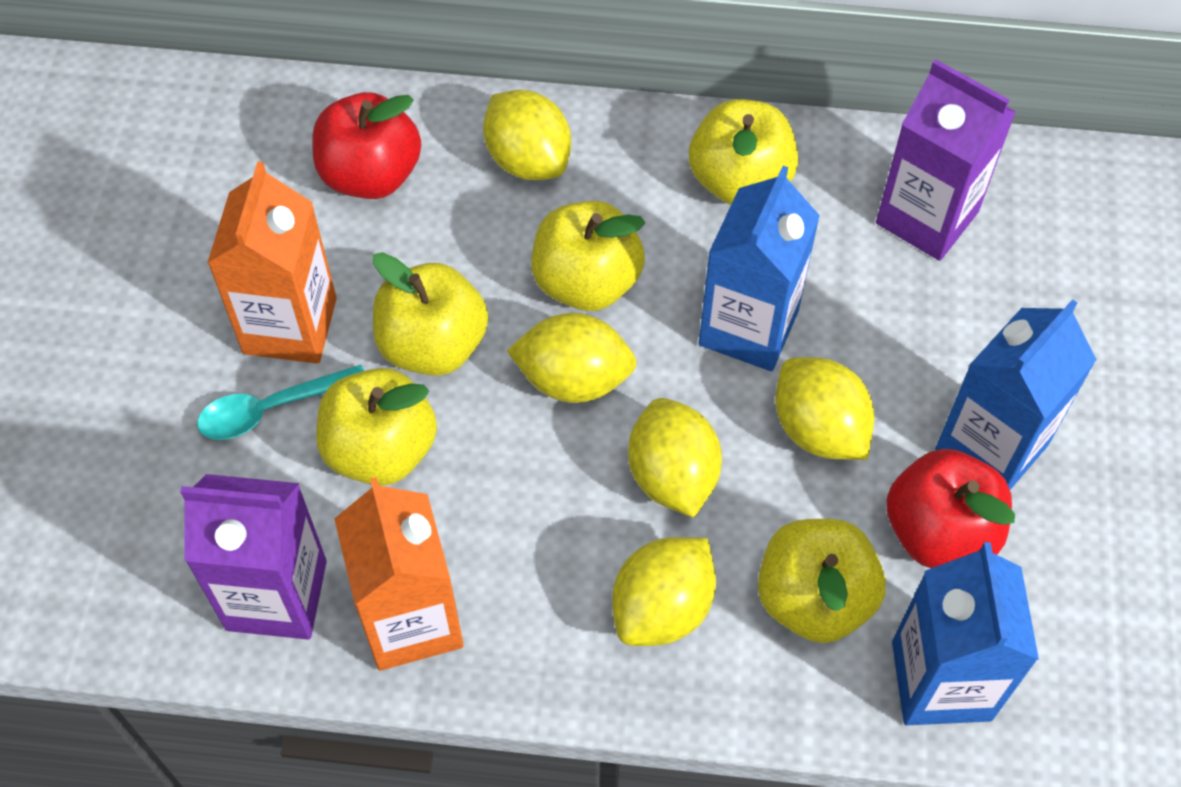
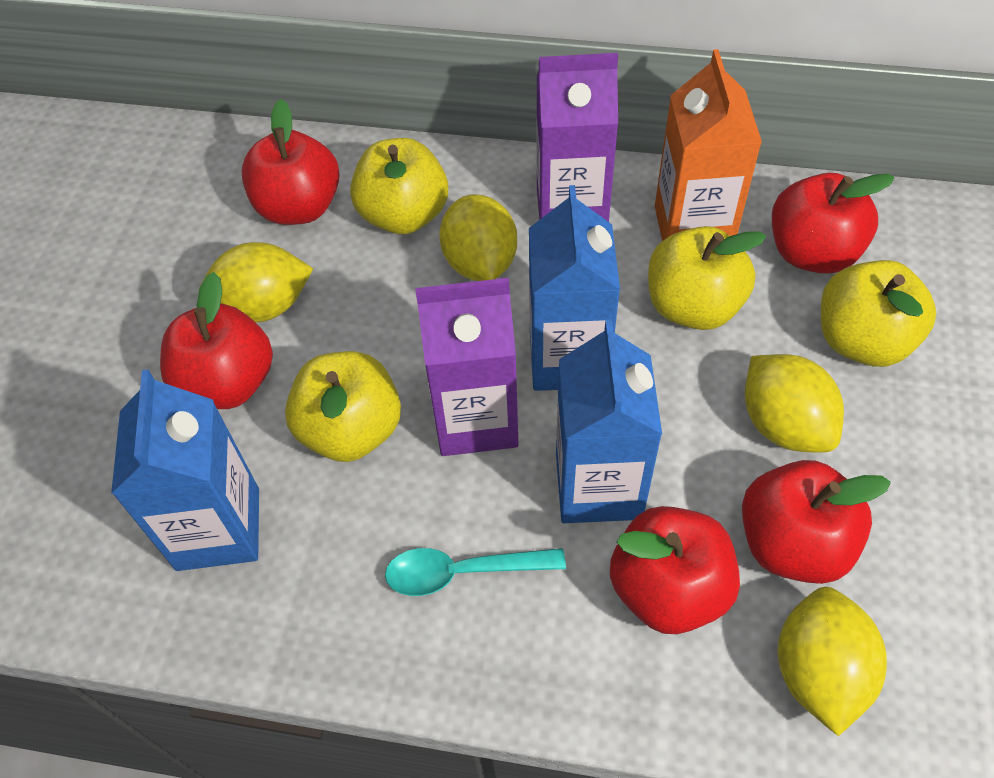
orange carton: 2 -> 1
red apple: 2 -> 5
yellow apple: 5 -> 4
yellow lemon: 5 -> 4

